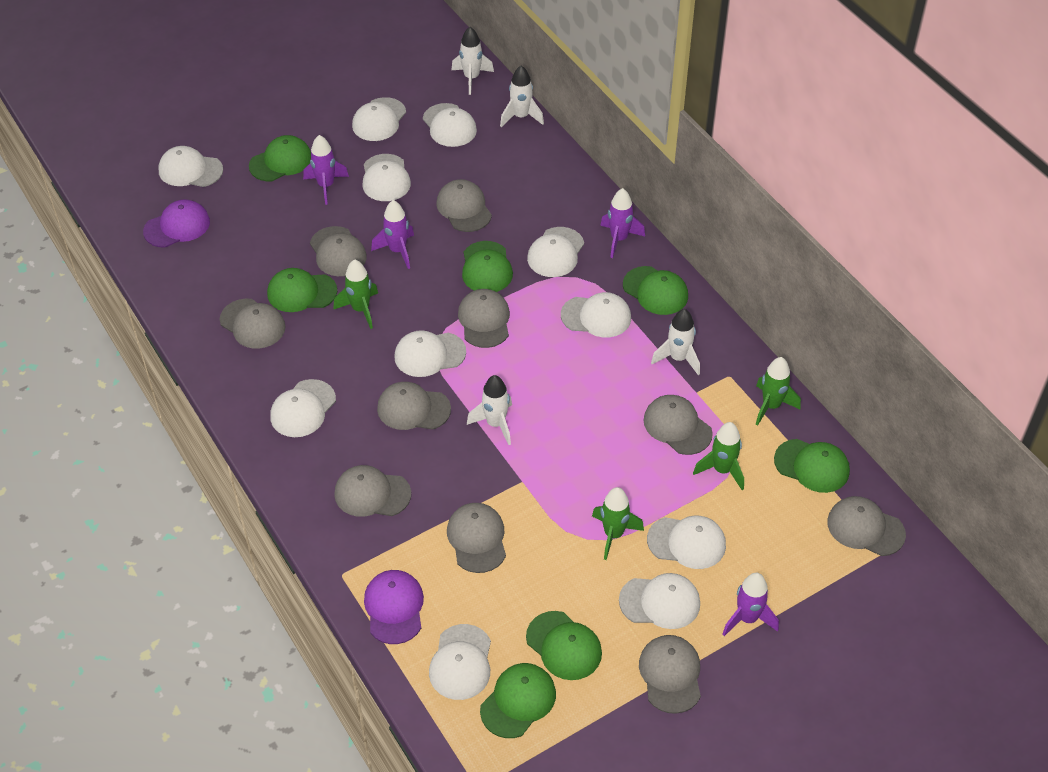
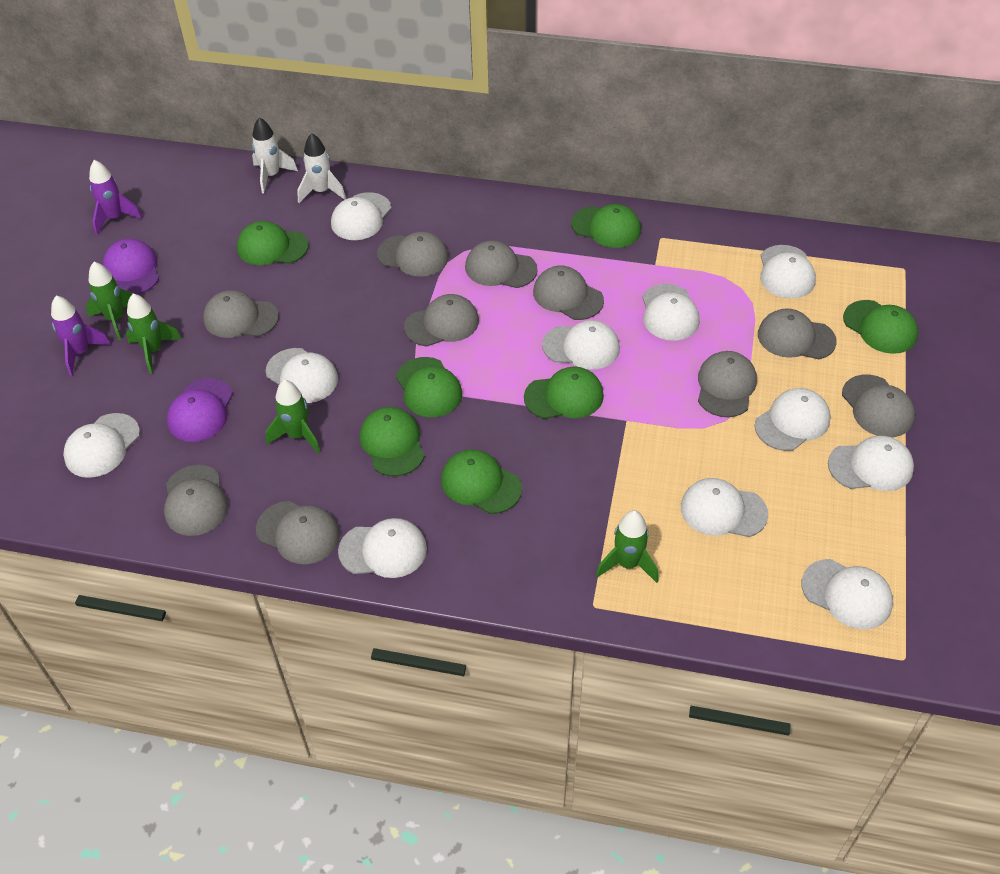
purple rocket: 4 -> 2
white rocket: 4 -> 2

